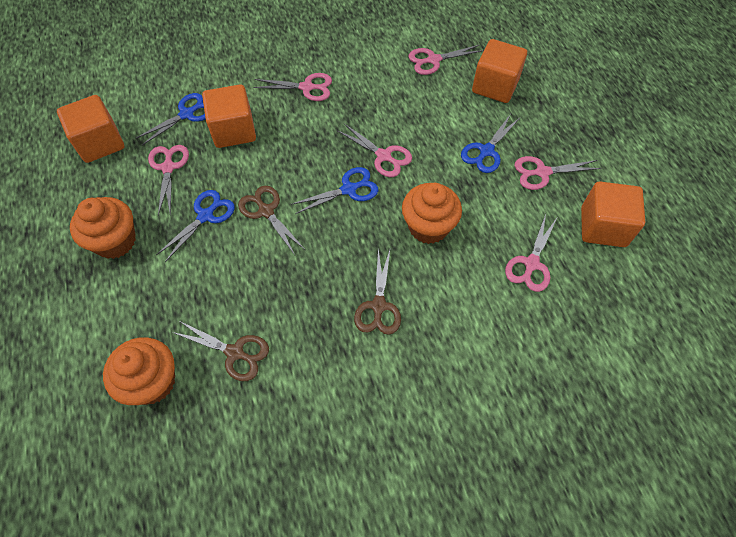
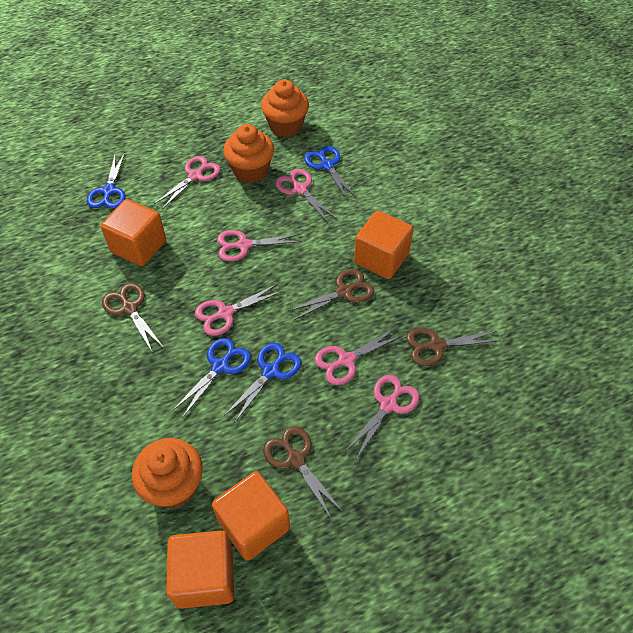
brown scissors: 3 -> 4

